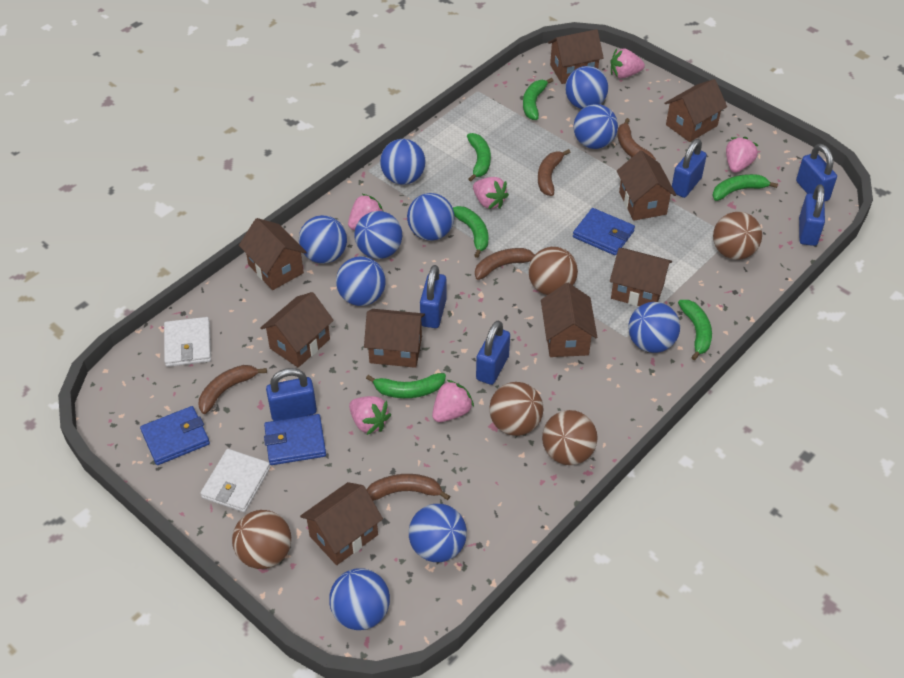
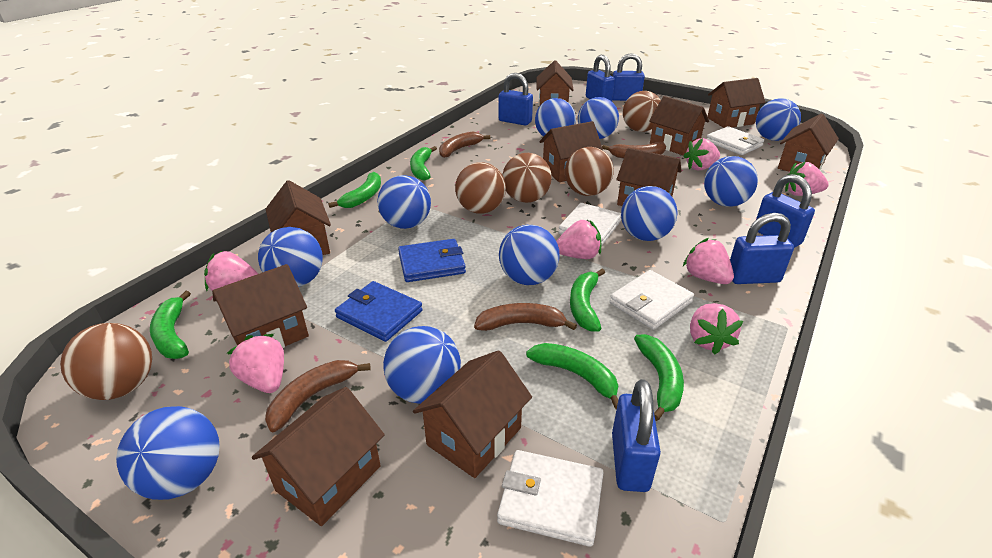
blue wallet: 3 -> 2
brown banana: 5 -> 4
brown house: 9 -> 10
pink strawberry: 6 -> 7
white wallet: 2 -> 4

